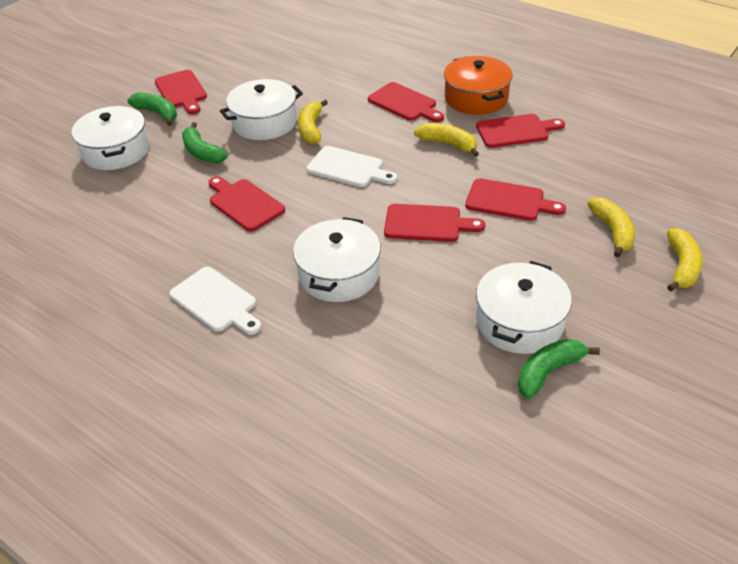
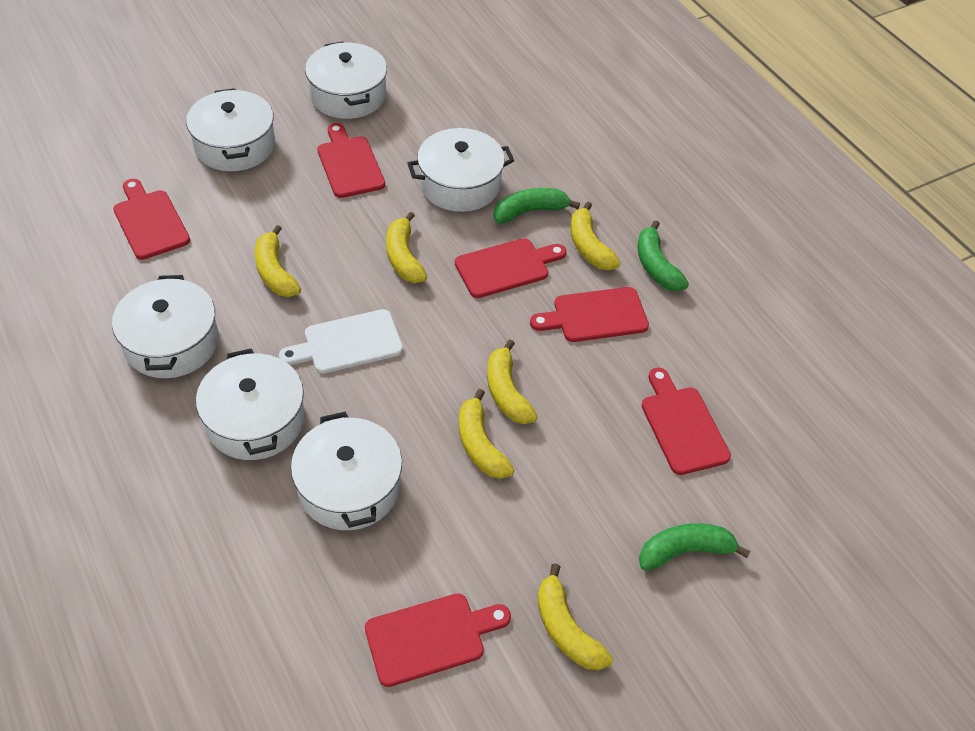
orange pot: 1 -> 0
white cutting board: 2 -> 1
white pot: 4 -> 6
yellow banana: 4 -> 6

